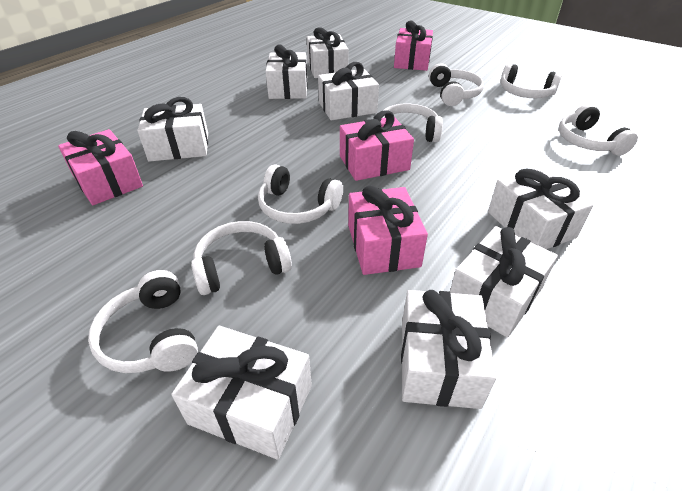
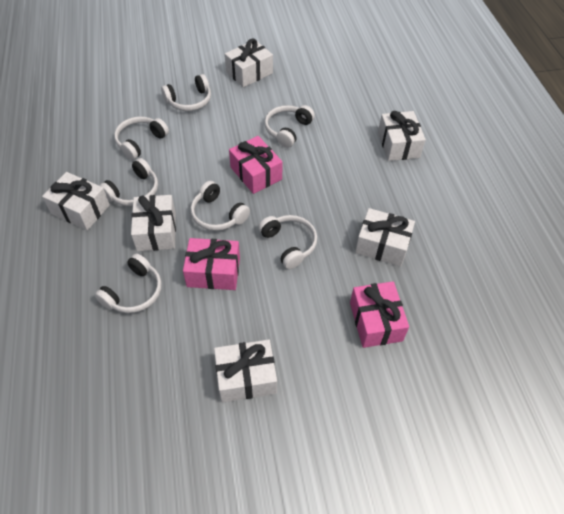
pink gift: 4 -> 3
white gift: 8 -> 6

